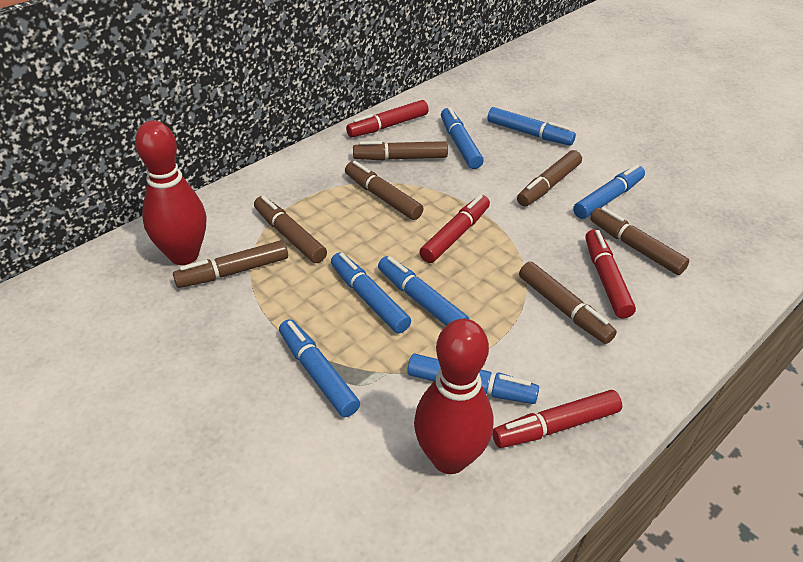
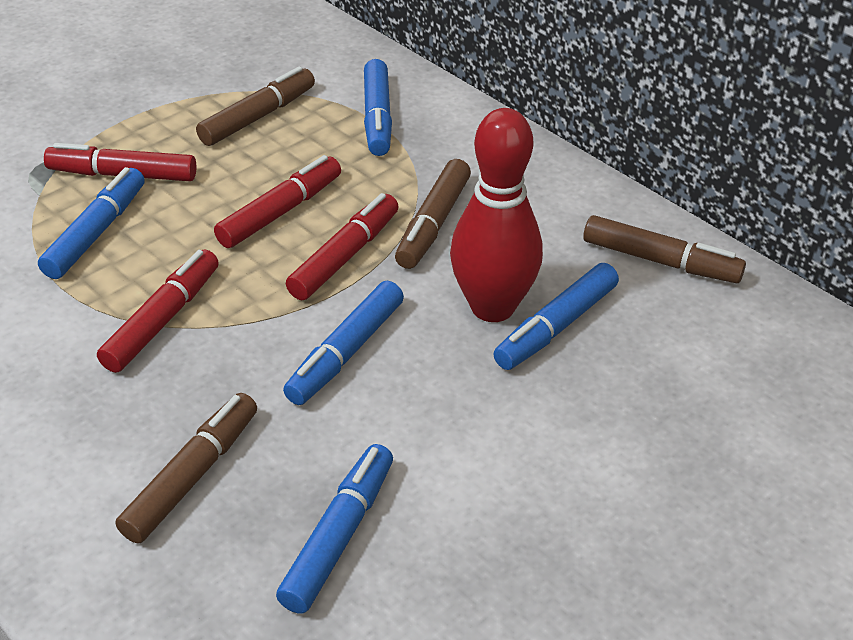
blue marker: 7 -> 5
brown marker: 7 -> 4
red bowling pin: 2 -> 1

